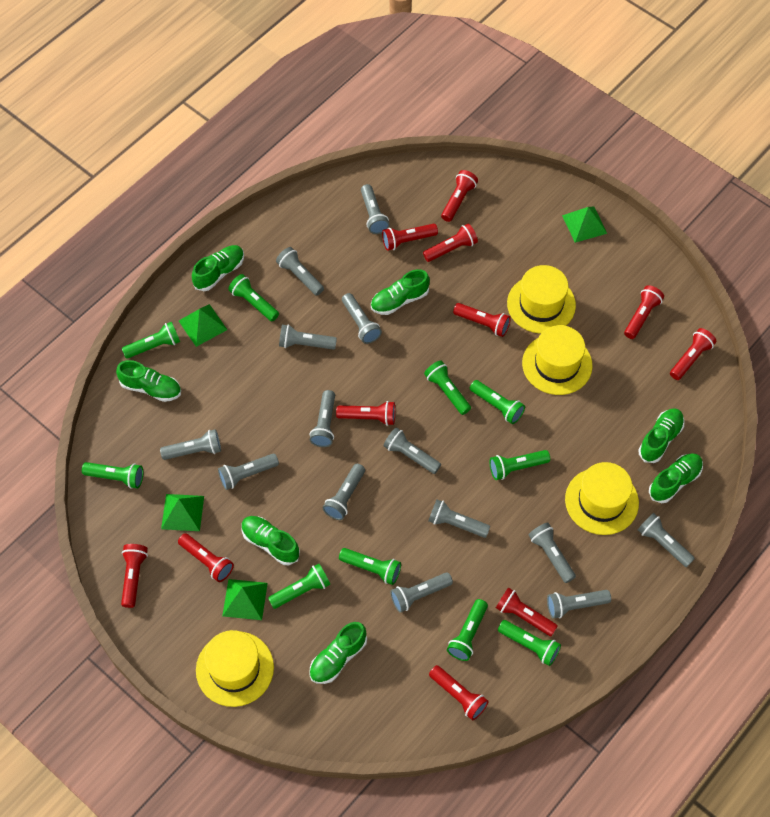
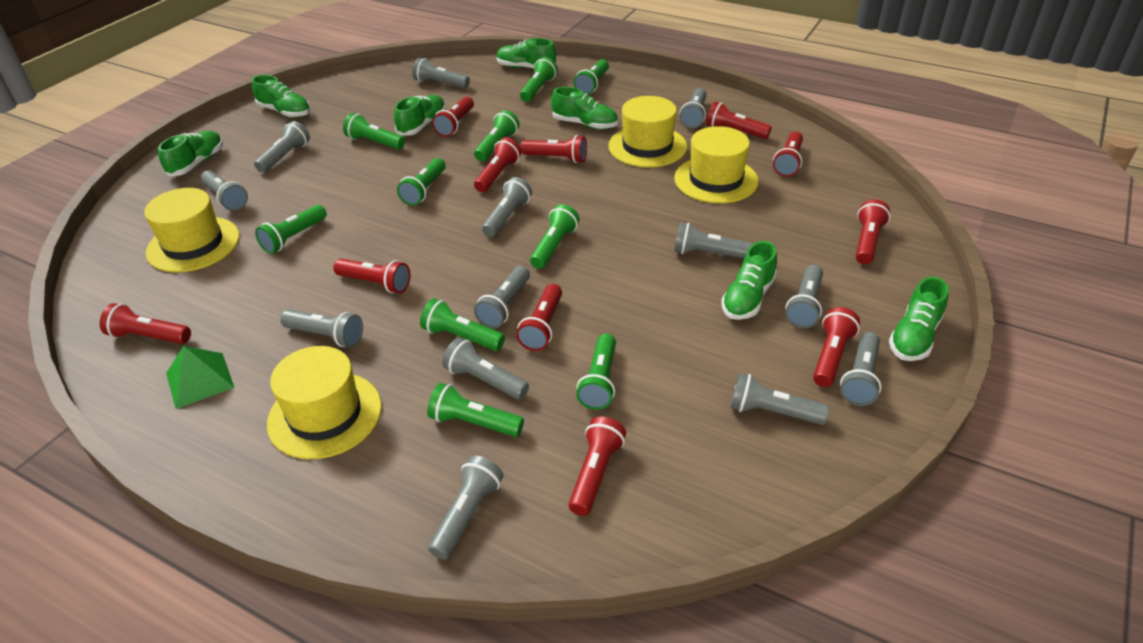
green pyramid: 4 -> 1
grey flashlight: 14 -> 13

